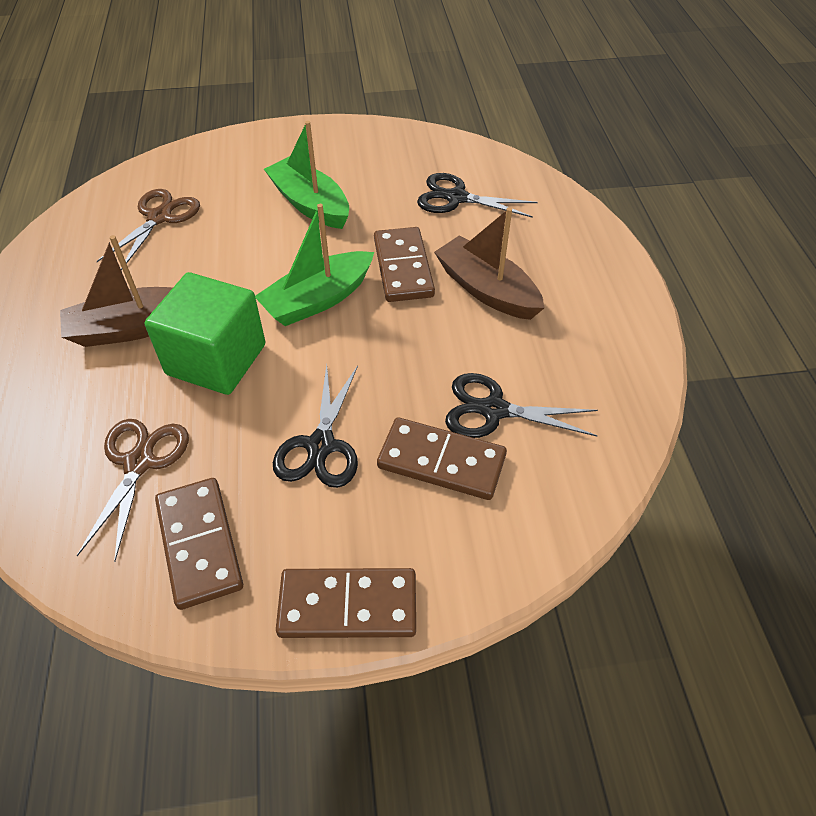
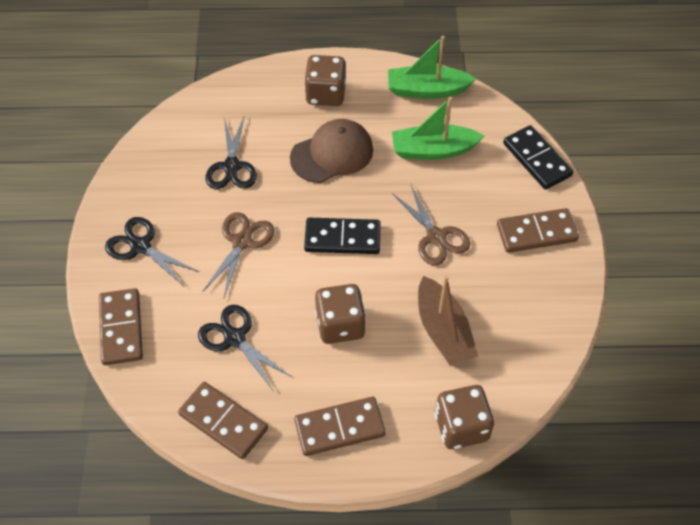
black domino: 0 -> 2
brown boat: 2 -> 1
brown cap: 0 -> 1
brown dice: 0 -> 3
green cube: 1 -> 0

